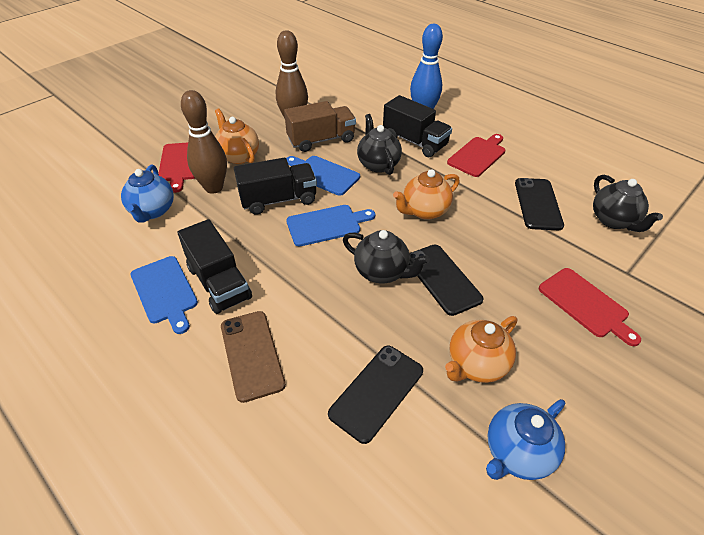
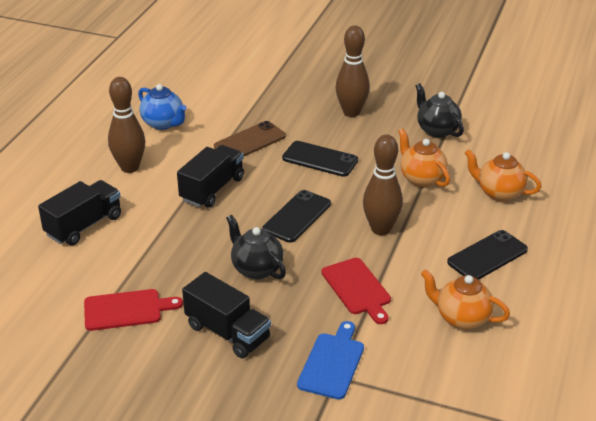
black teapot: 3 -> 2
blue bowling pin: 1 -> 0
blue cutting board: 3 -> 1
blue teapot: 2 -> 1
brown bowling pin: 2 -> 3
brown truck: 1 -> 0
red cutting board: 3 -> 2

